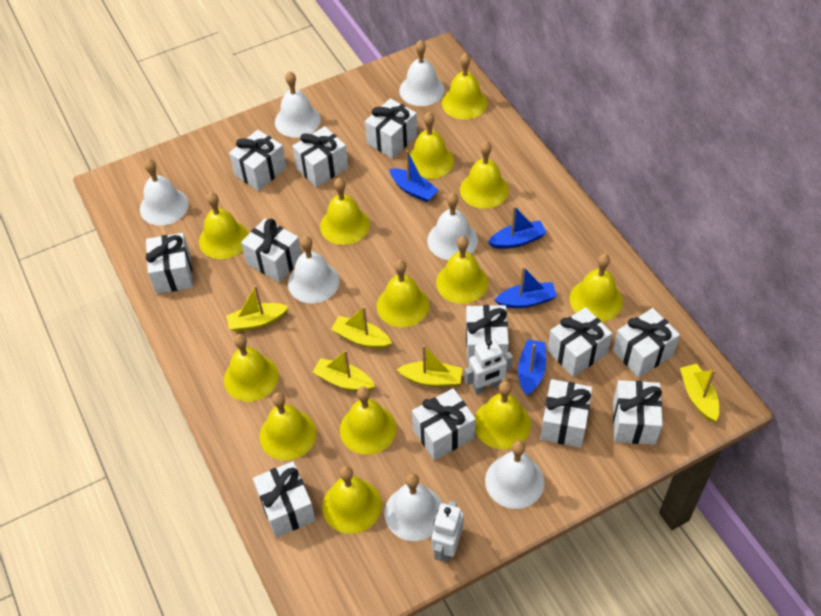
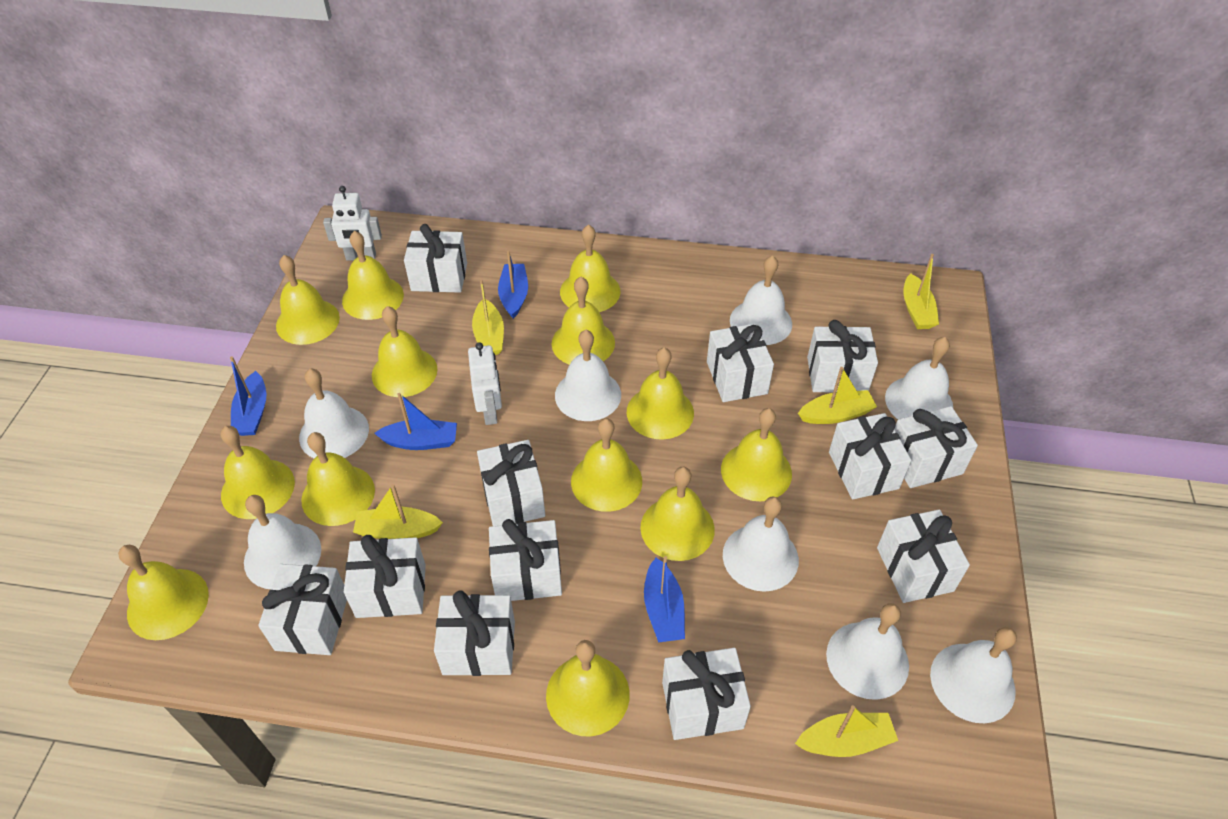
white bell: 7 -> 8

